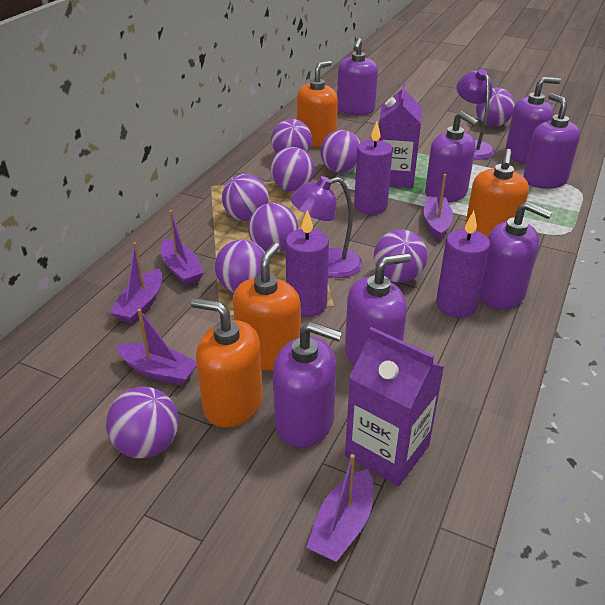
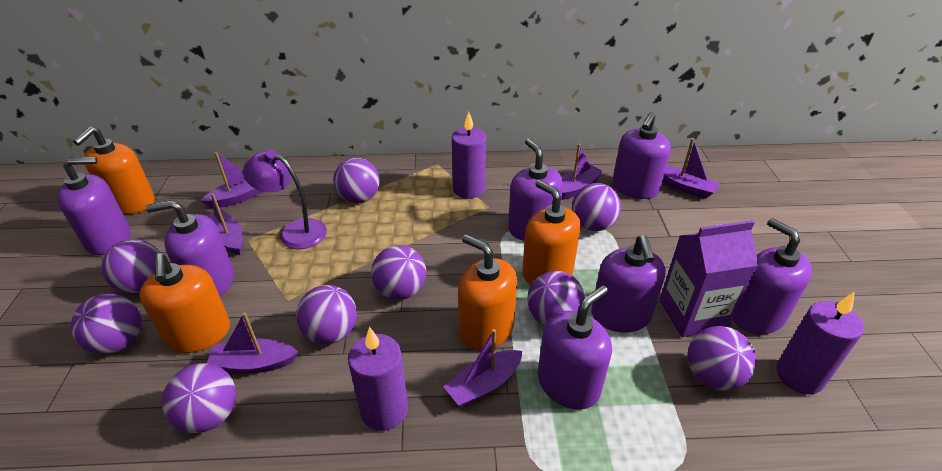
purple boat: 5 -> 6
purple carton: 2 -> 1
purple lamp: 2 -> 1

